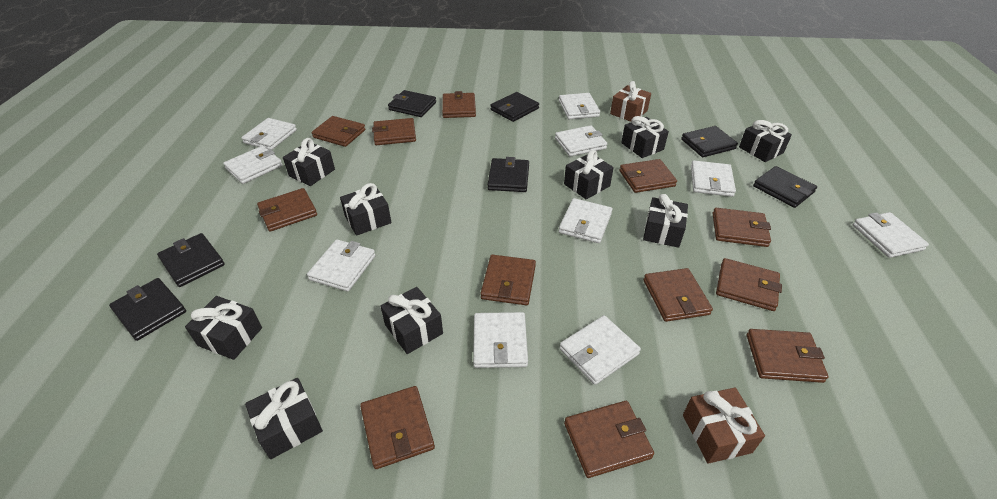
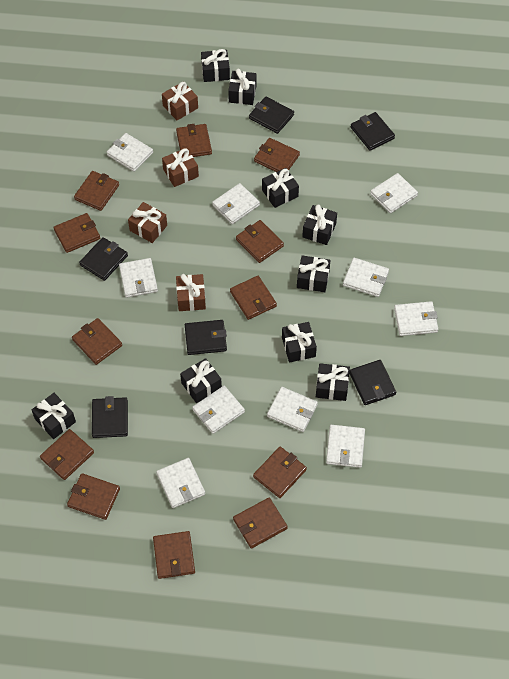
black wallet: 7 -> 6
brown gift: 2 -> 4

